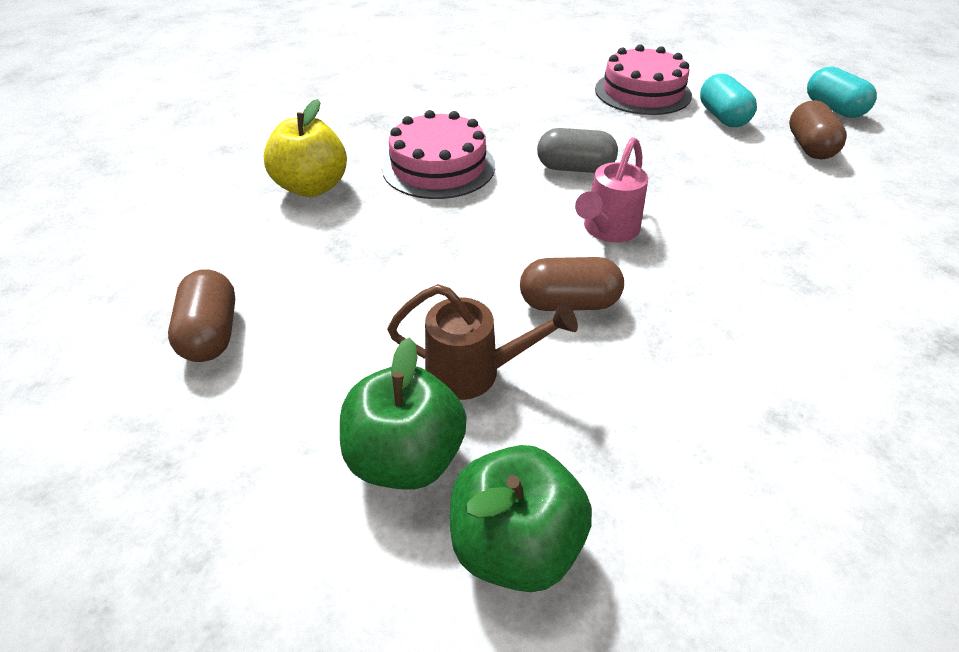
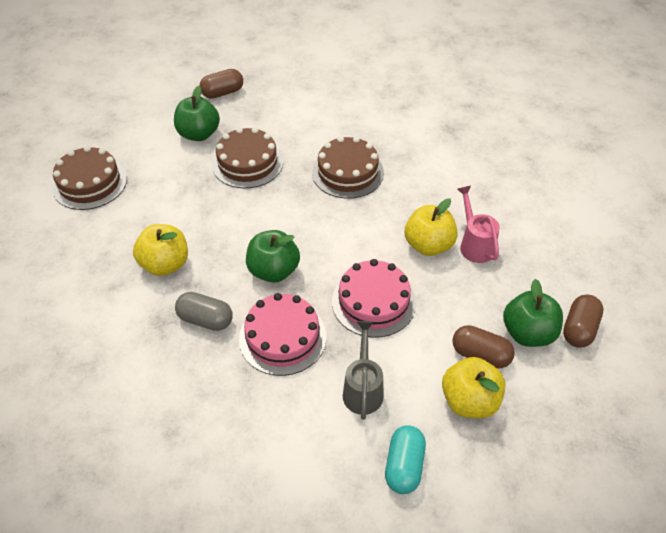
brown cake: 0 -> 3
brown watering can: 1 -> 0
green apple: 2 -> 3
grey watering can: 0 -> 1
turquoise capsule: 2 -> 1
yellow apple: 1 -> 3

